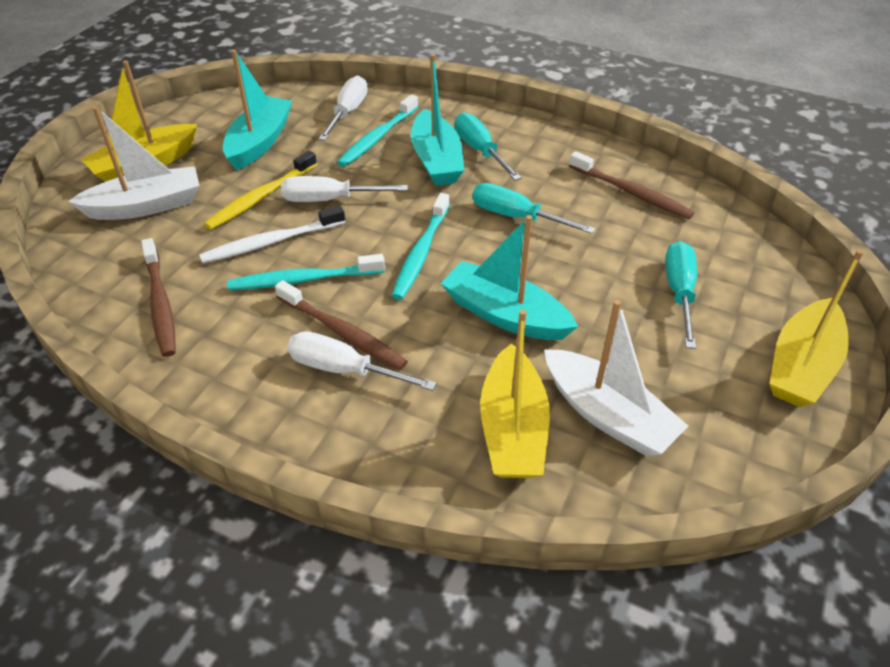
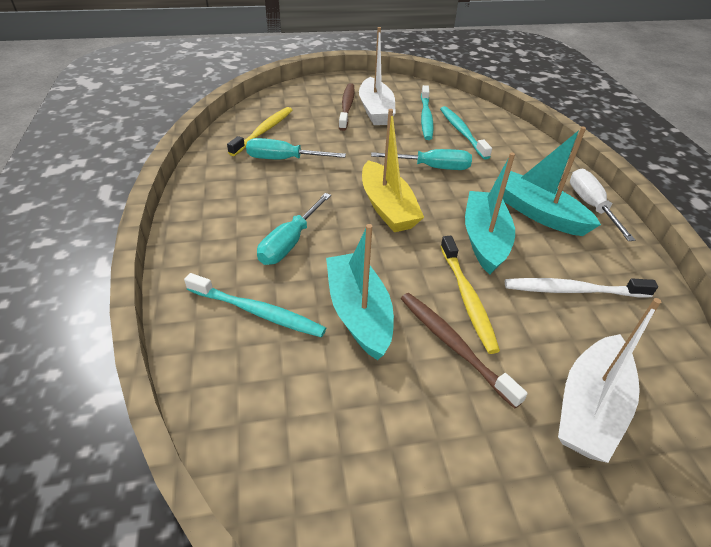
brown toothbrush: 3 -> 2
white screwdriver: 3 -> 1
yellow boat: 3 -> 1
yellow toothbrush: 1 -> 2

